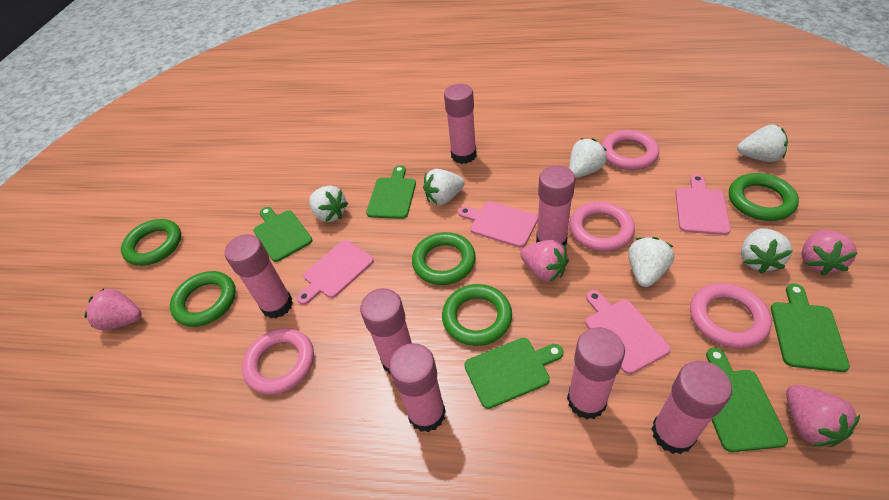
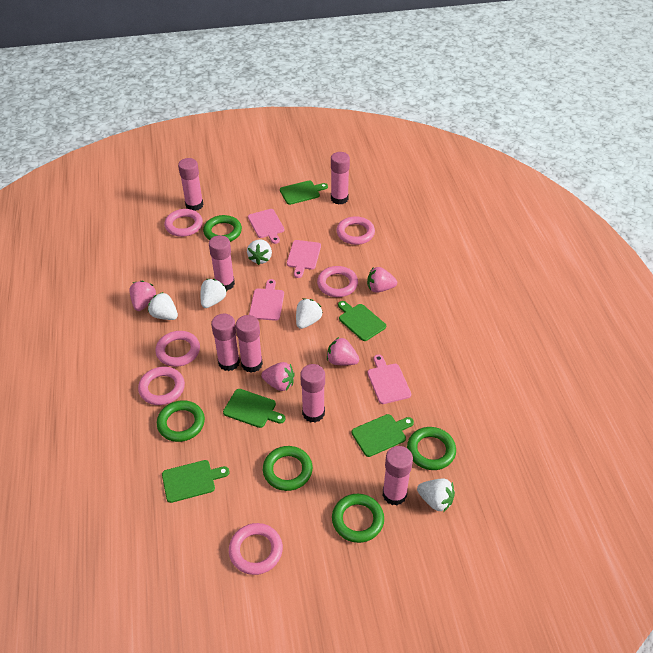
pink ring: 4 -> 6
white strawberry: 6 -> 5

